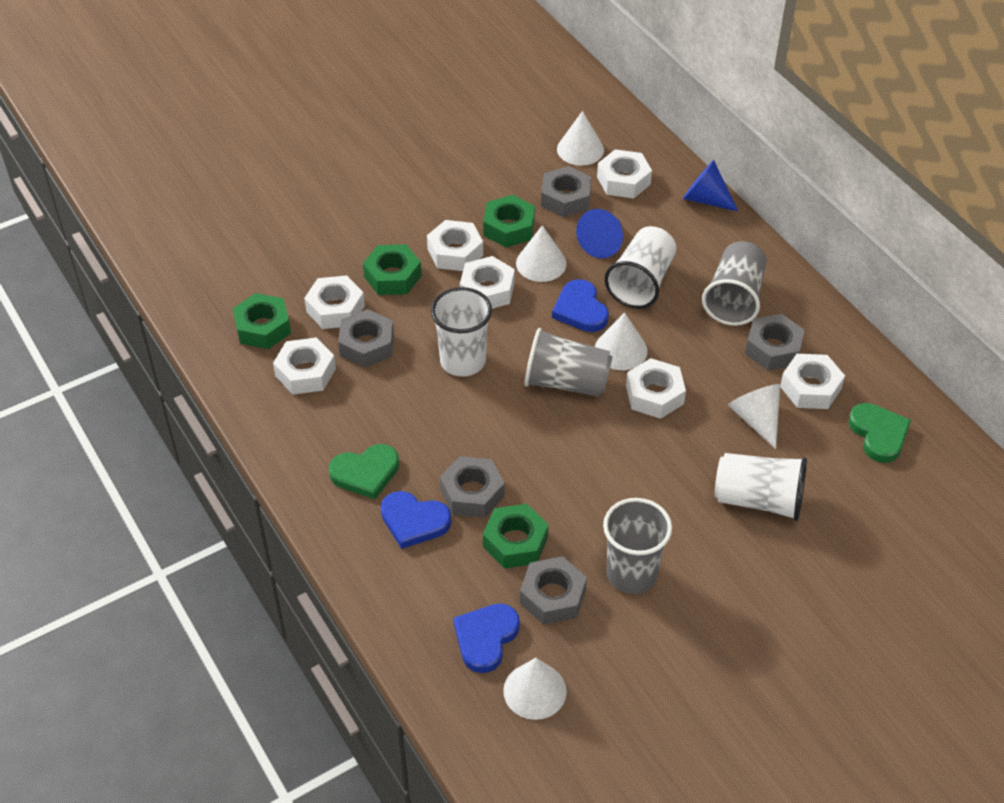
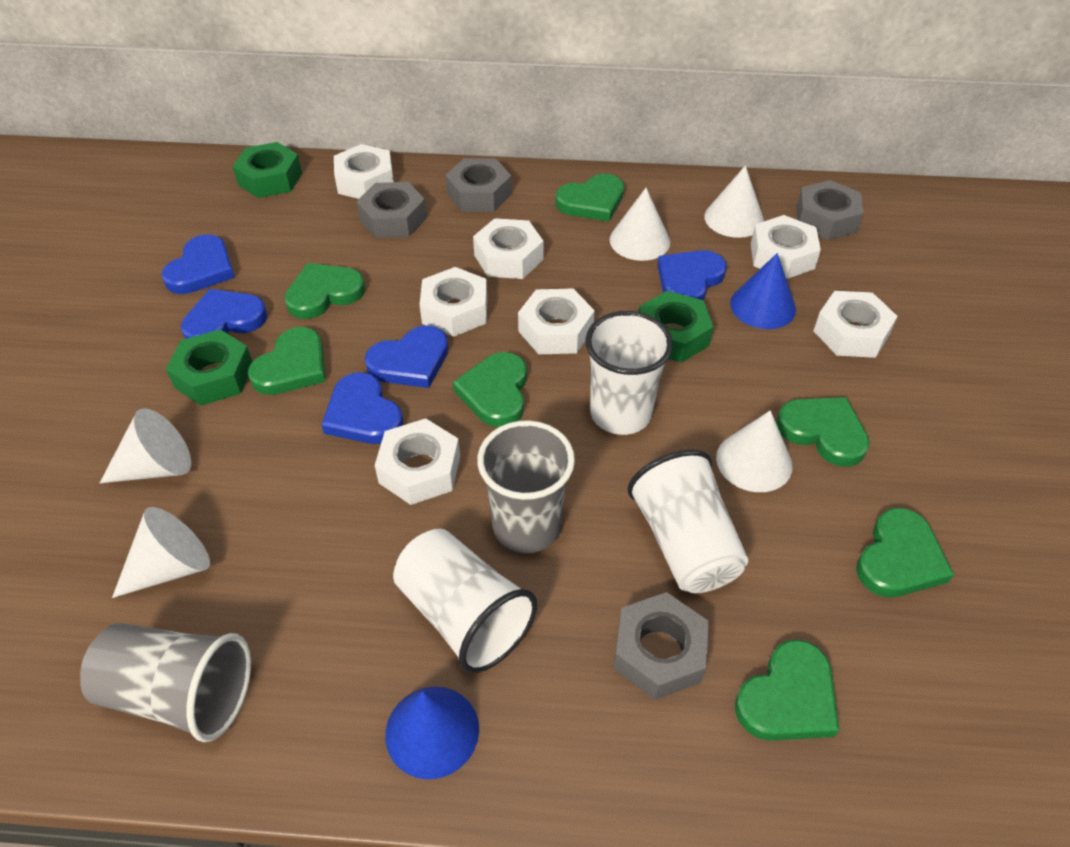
blue heart: 3 -> 5
green heart: 2 -> 7
green nut: 4 -> 3
grey cup: 3 -> 2
grey nut: 5 -> 4

